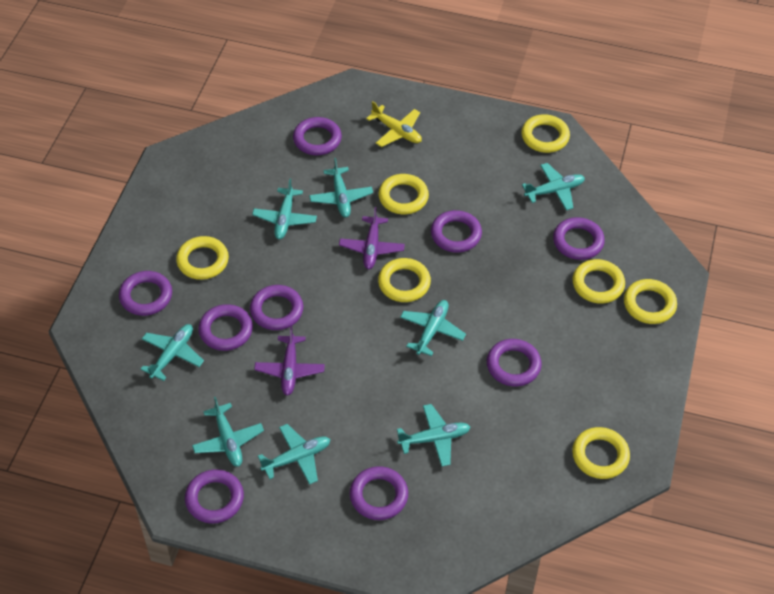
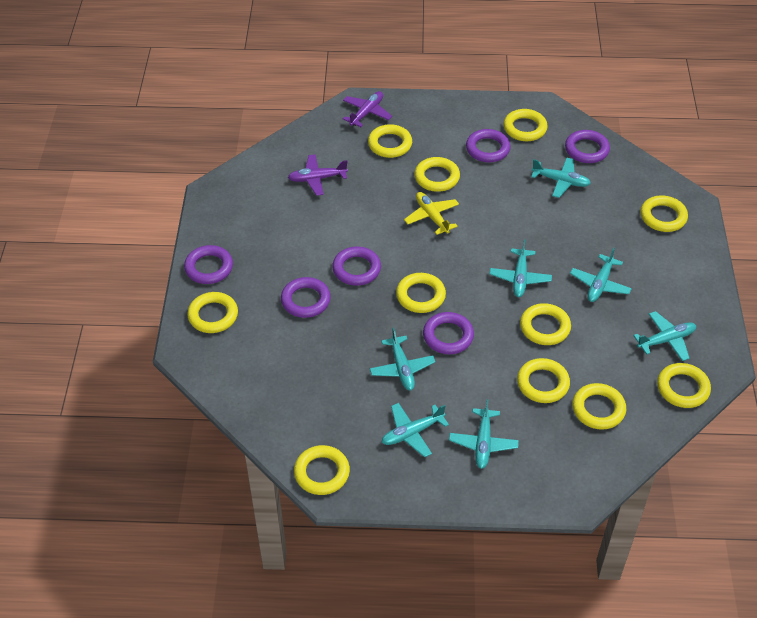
purple ring: 9 -> 6
turquoise plane: 8 -> 7
yellow ring: 7 -> 11

